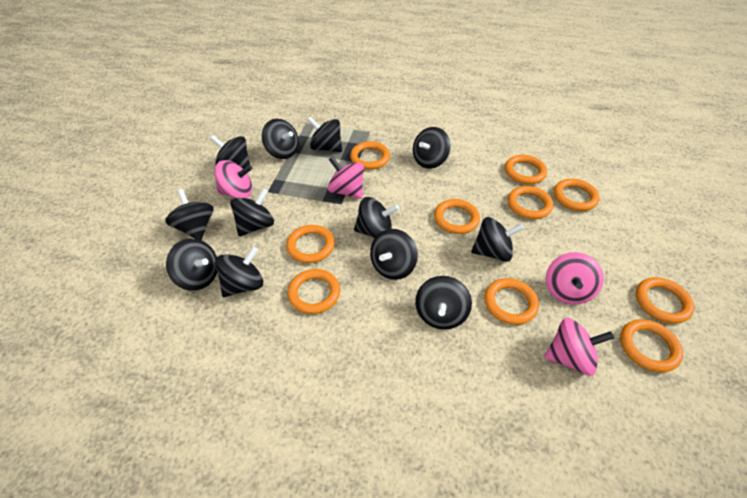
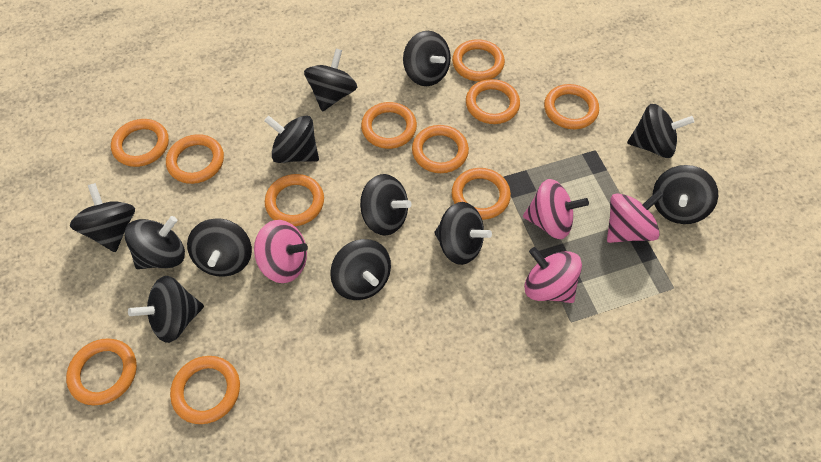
orange ring: 10 -> 11

